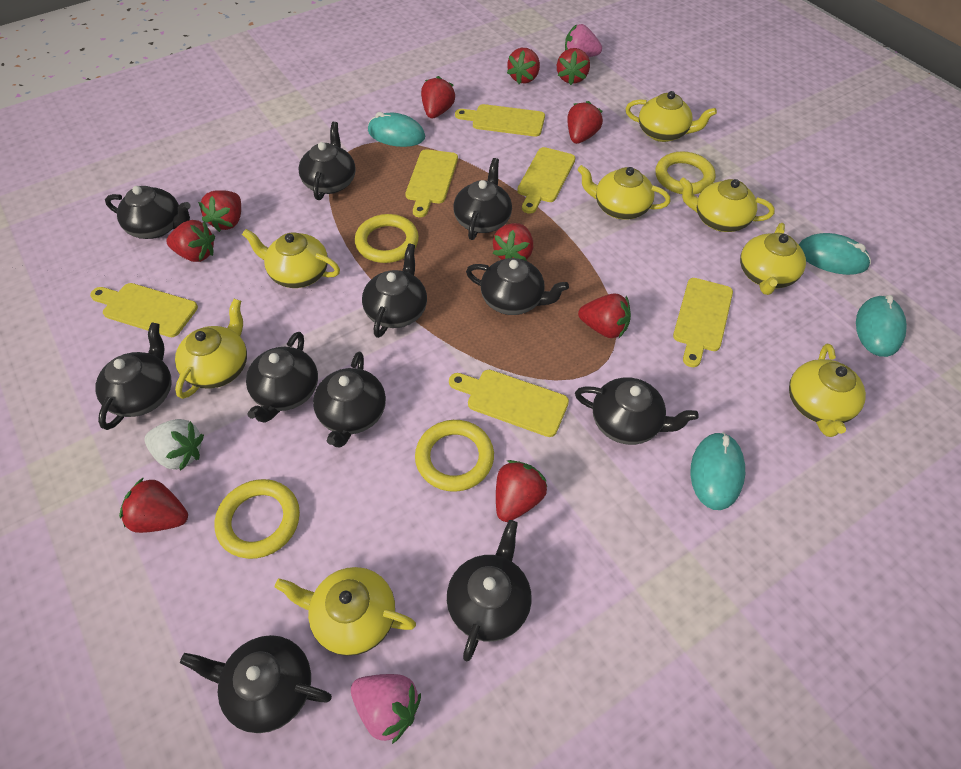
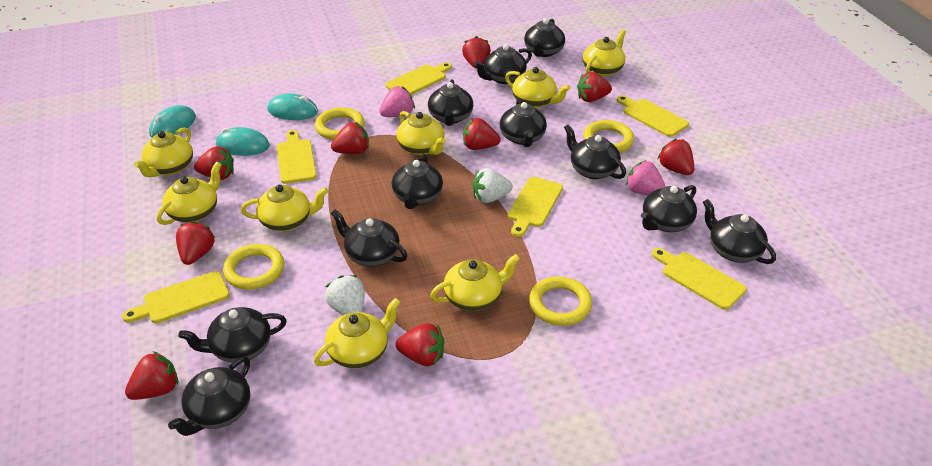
red strawberry: 10 -> 9
turquoise mouse: 4 -> 3
white strawberry: 1 -> 2

